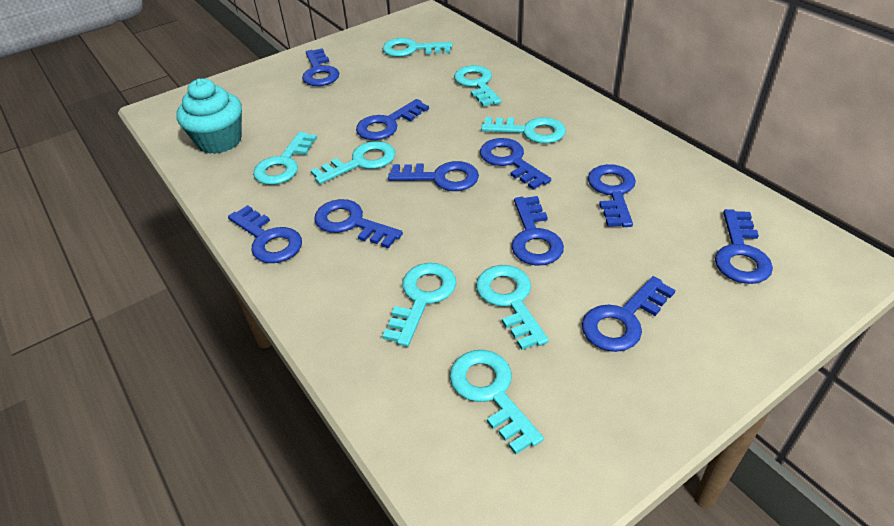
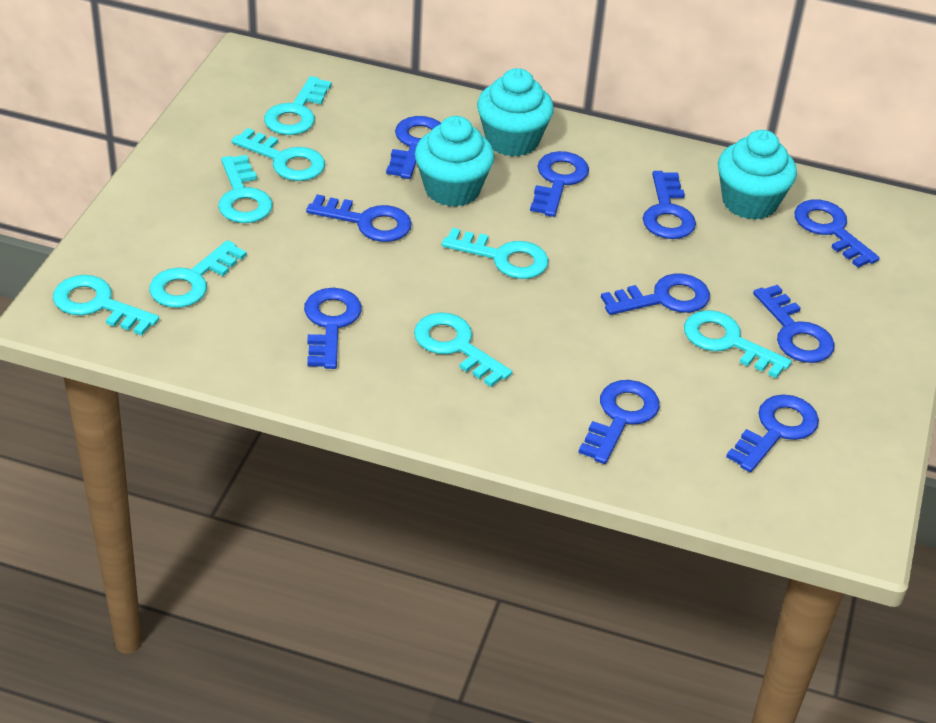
turquoise cupcake: 1 -> 3

